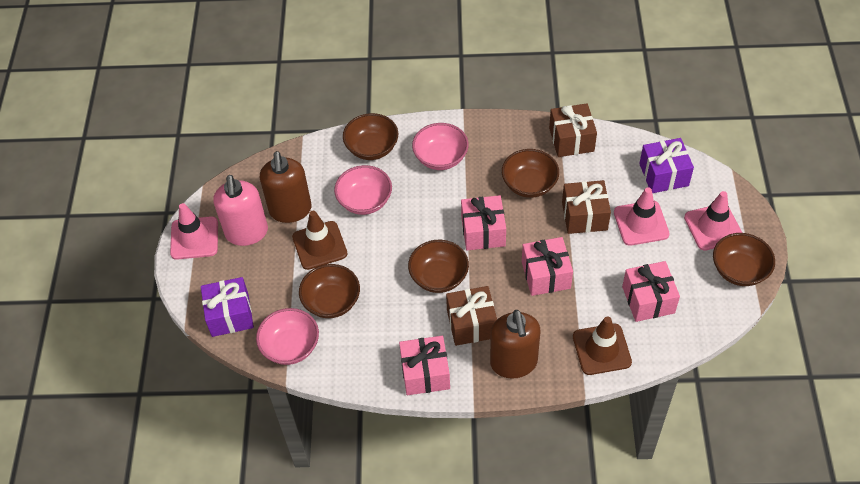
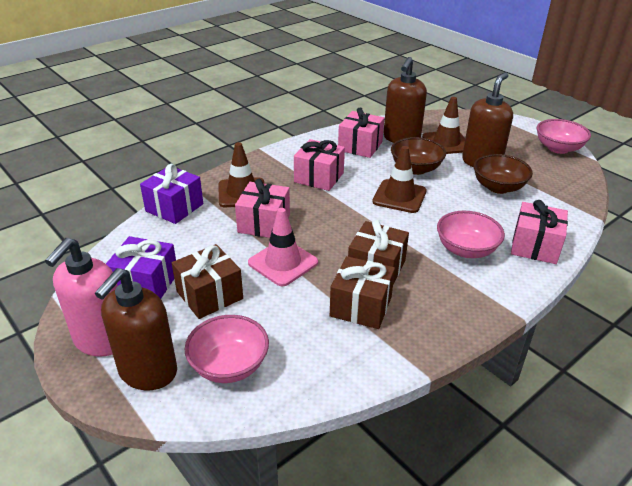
brown bowl: 5 -> 2
brown soap dispenser: 2 -> 3
brown traffic cone: 2 -> 3
pink traffic cone: 3 -> 1

